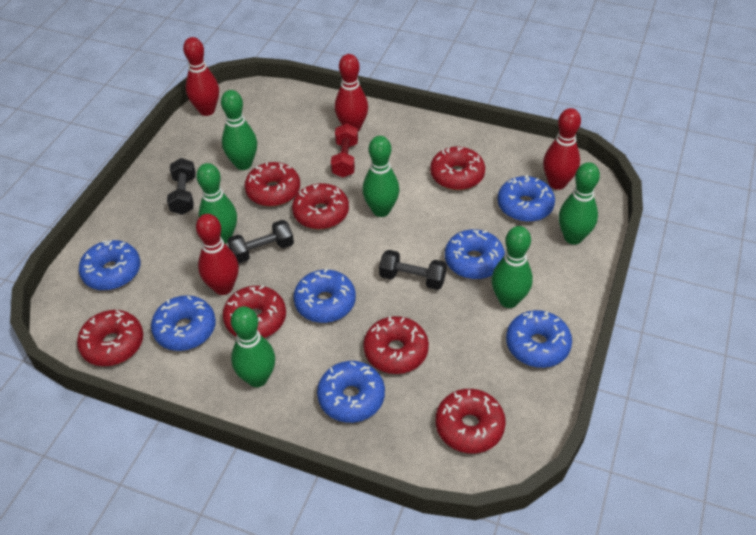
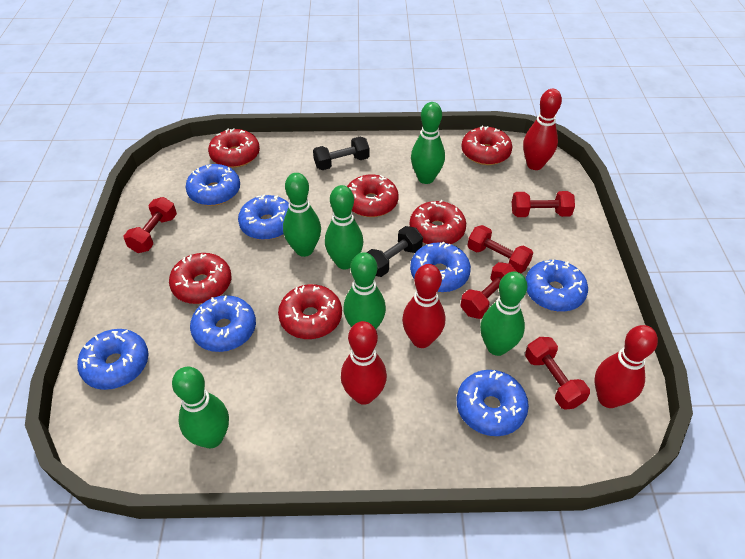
black dumbbell: 3 -> 2
red donut: 7 -> 6
red dumbbell: 1 -> 5

